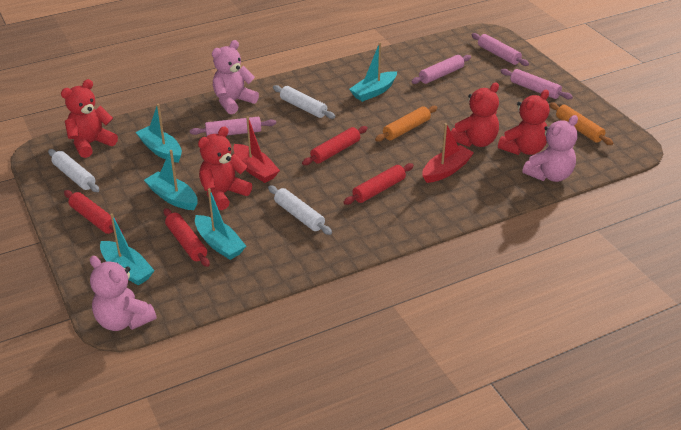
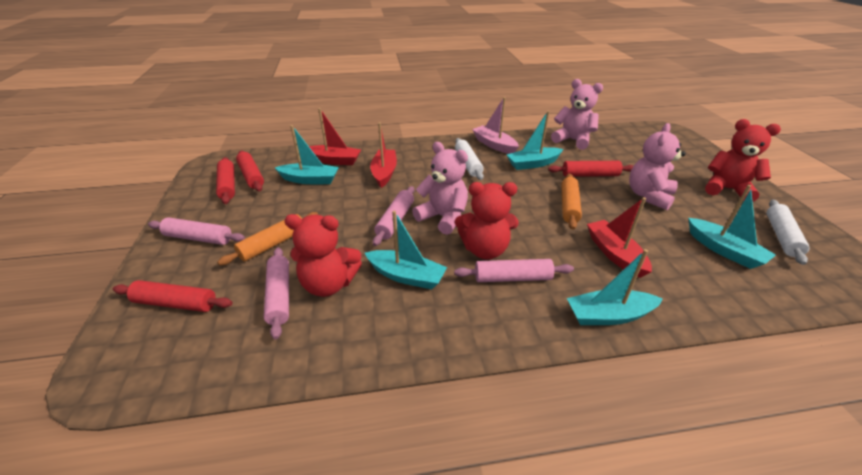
pink boat: 0 -> 1
red boat: 2 -> 3
red teddy bear: 4 -> 3
white rolling pin: 3 -> 2

